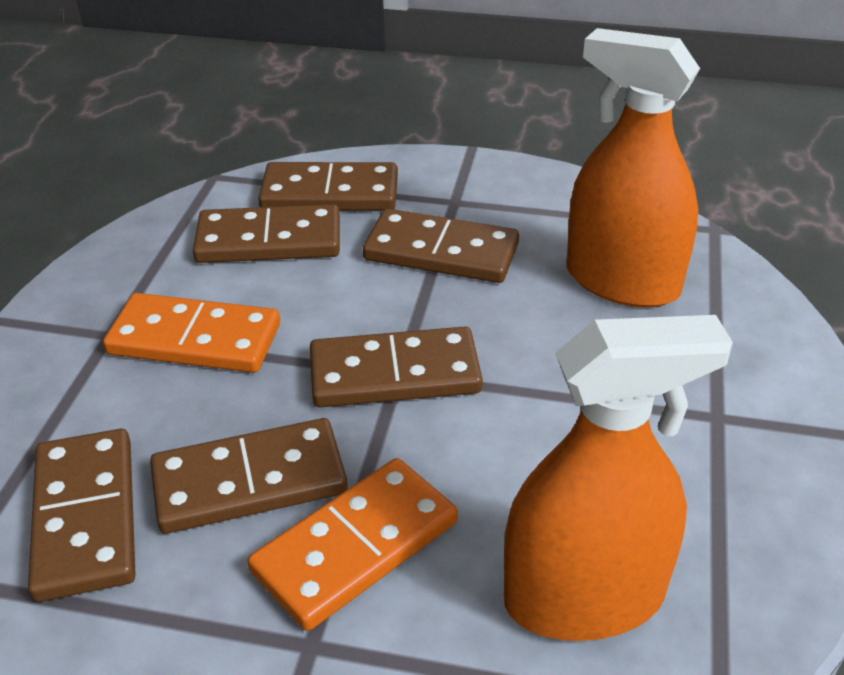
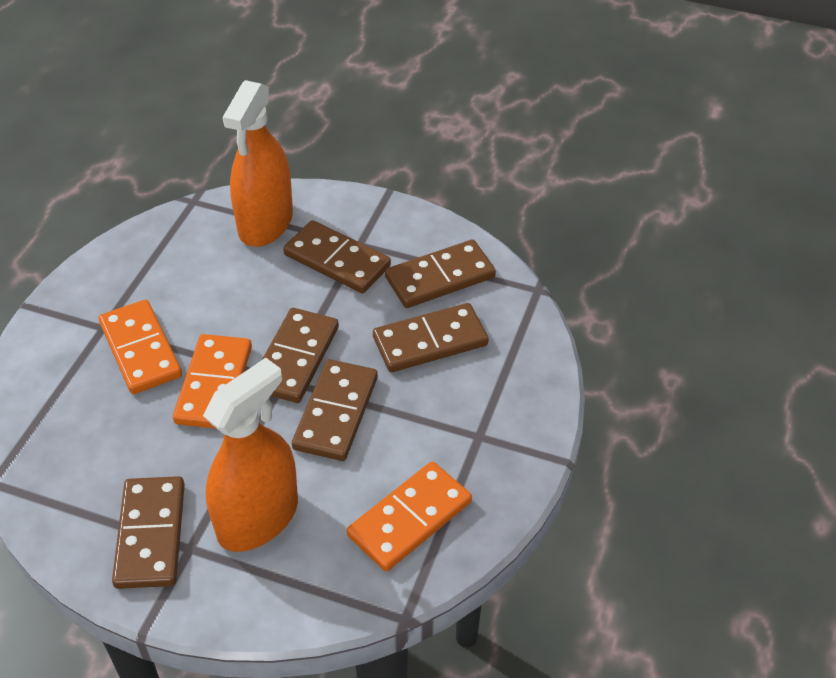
orange domino: 2 -> 3

